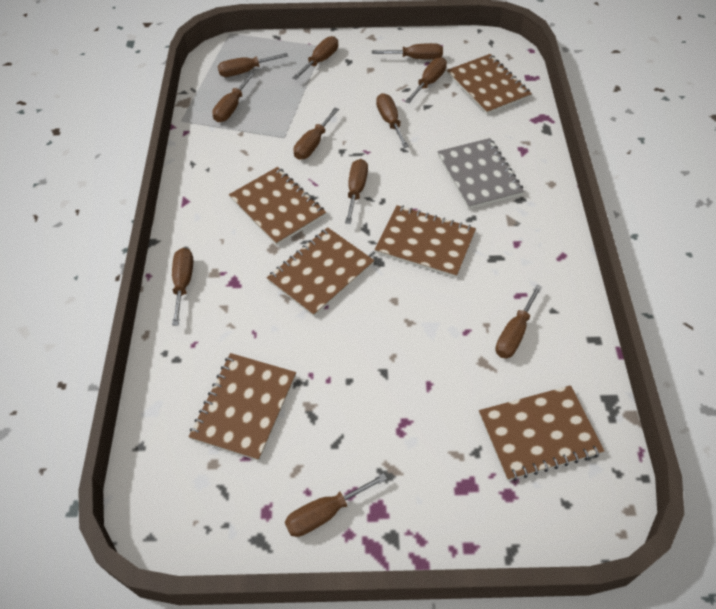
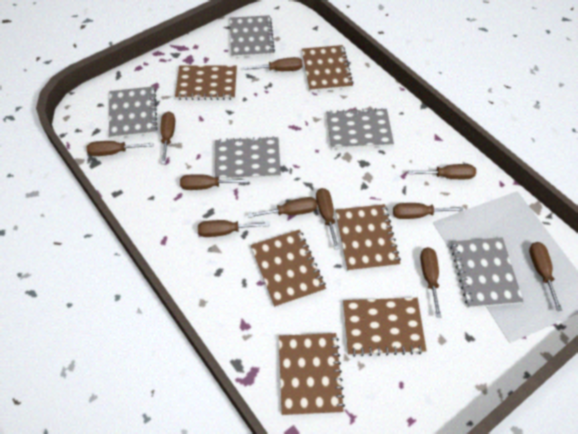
grey notebook: 1 -> 5

